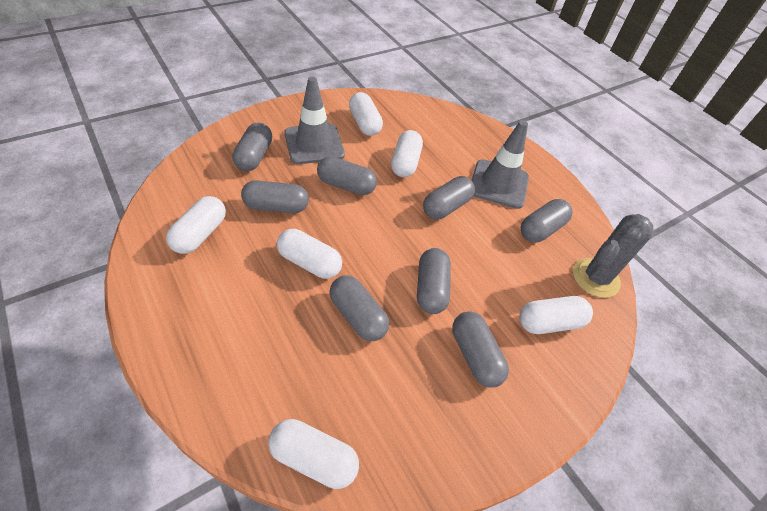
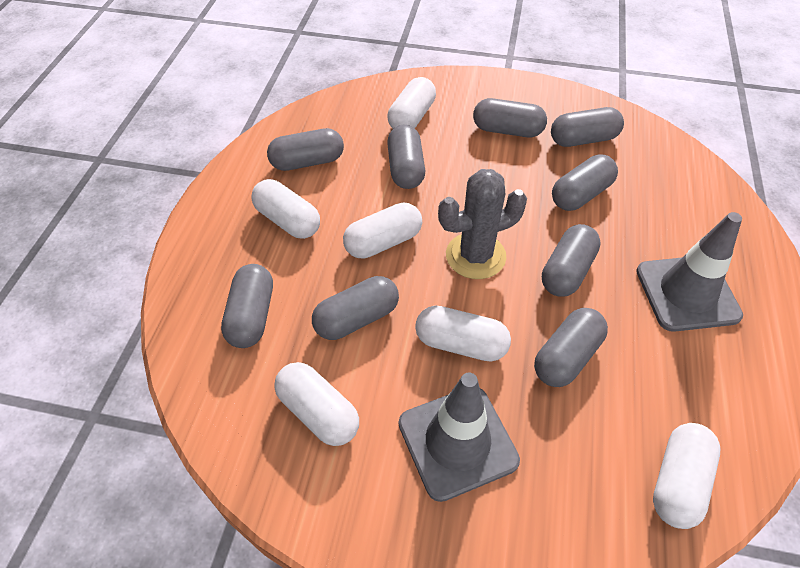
grey capsule: 8 -> 9

